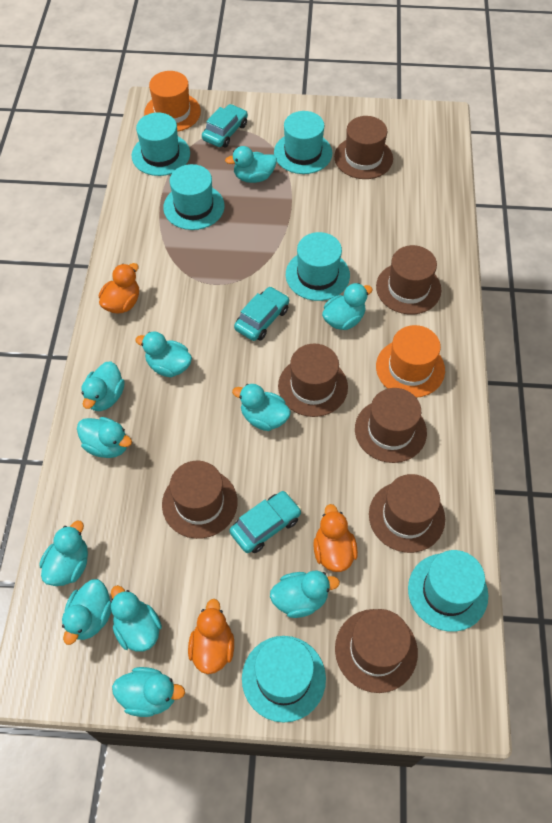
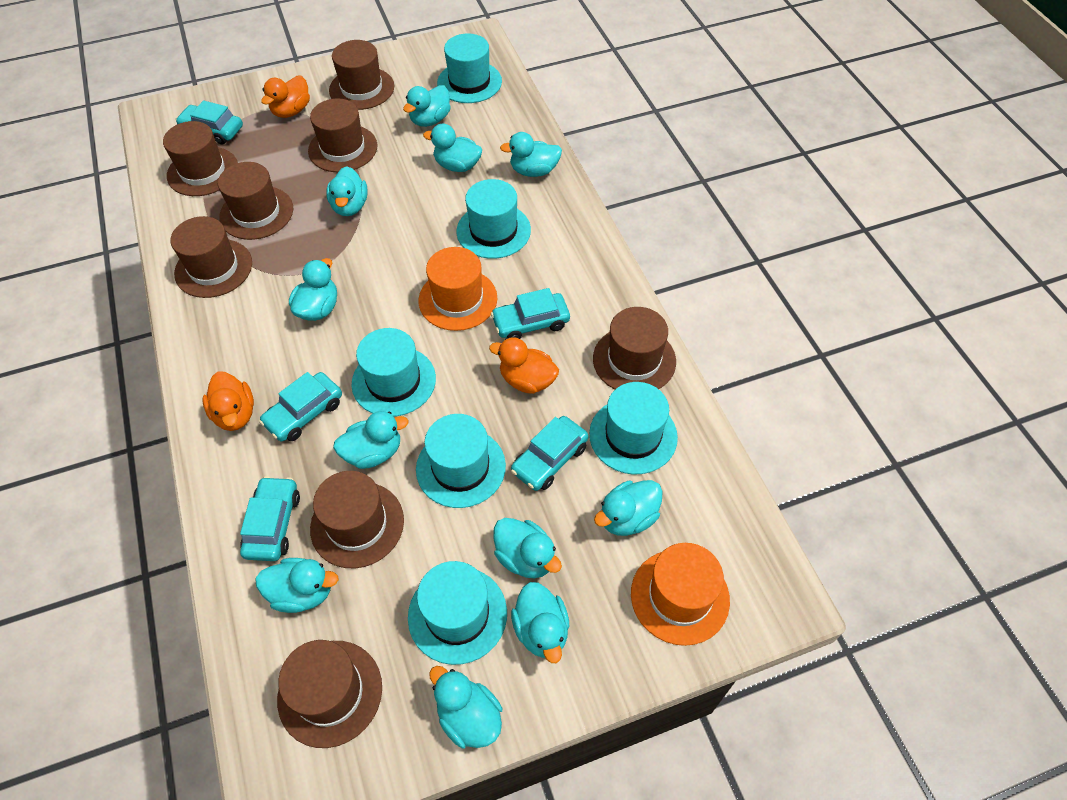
brown hat: 7 -> 8
turquoise car: 3 -> 5

